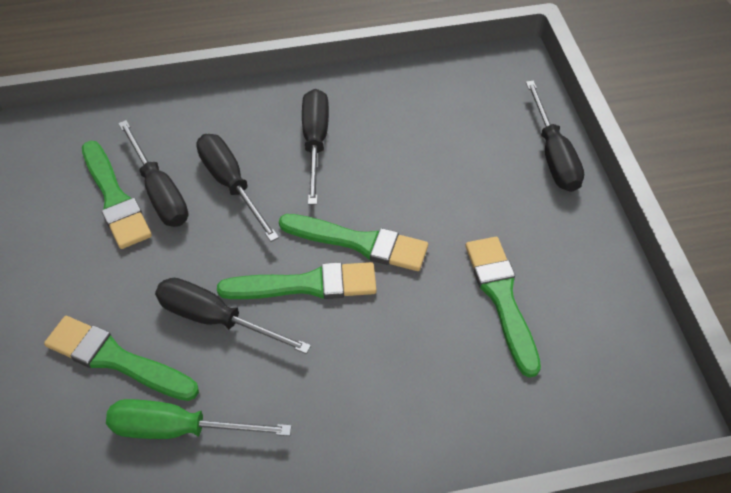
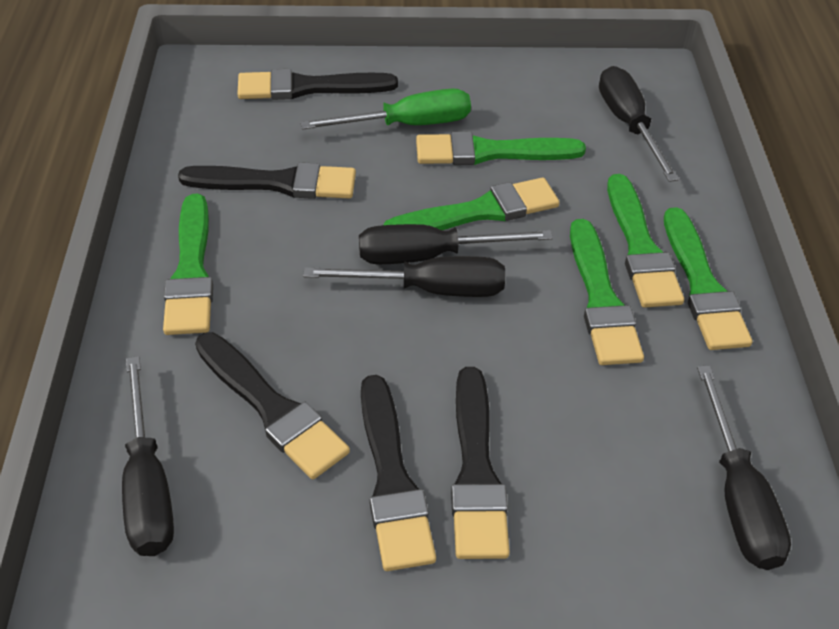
black brush: 0 -> 5
green brush: 5 -> 6

